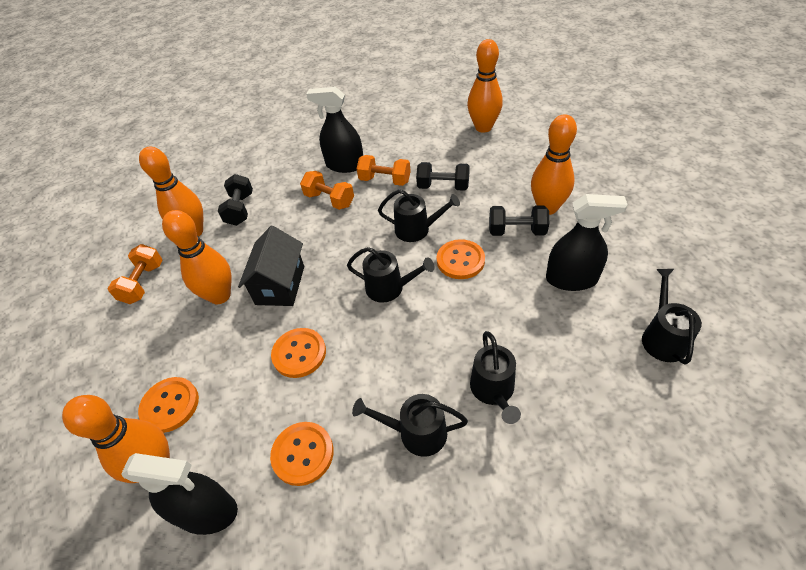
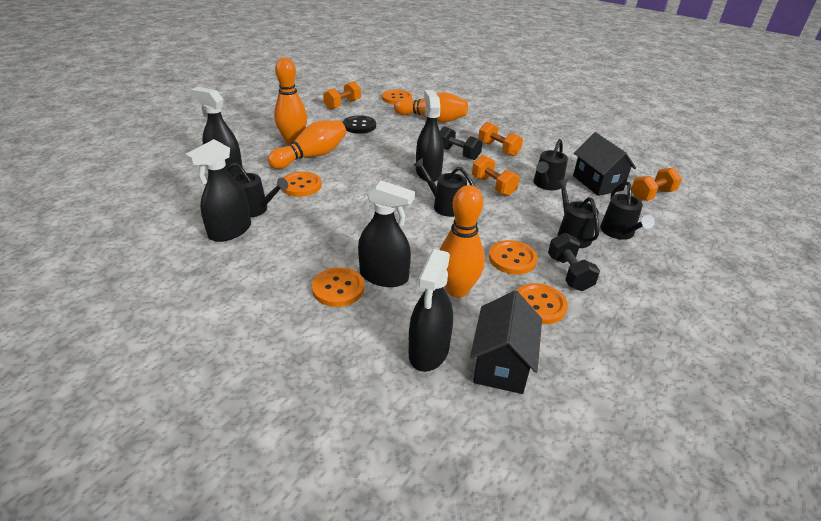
black button: 0 -> 1
black dumbbell: 3 -> 2
black house: 1 -> 2
black spray bottle: 3 -> 5
orange bowling pin: 5 -> 4
orange button: 4 -> 5
orange dumbbell: 3 -> 4

